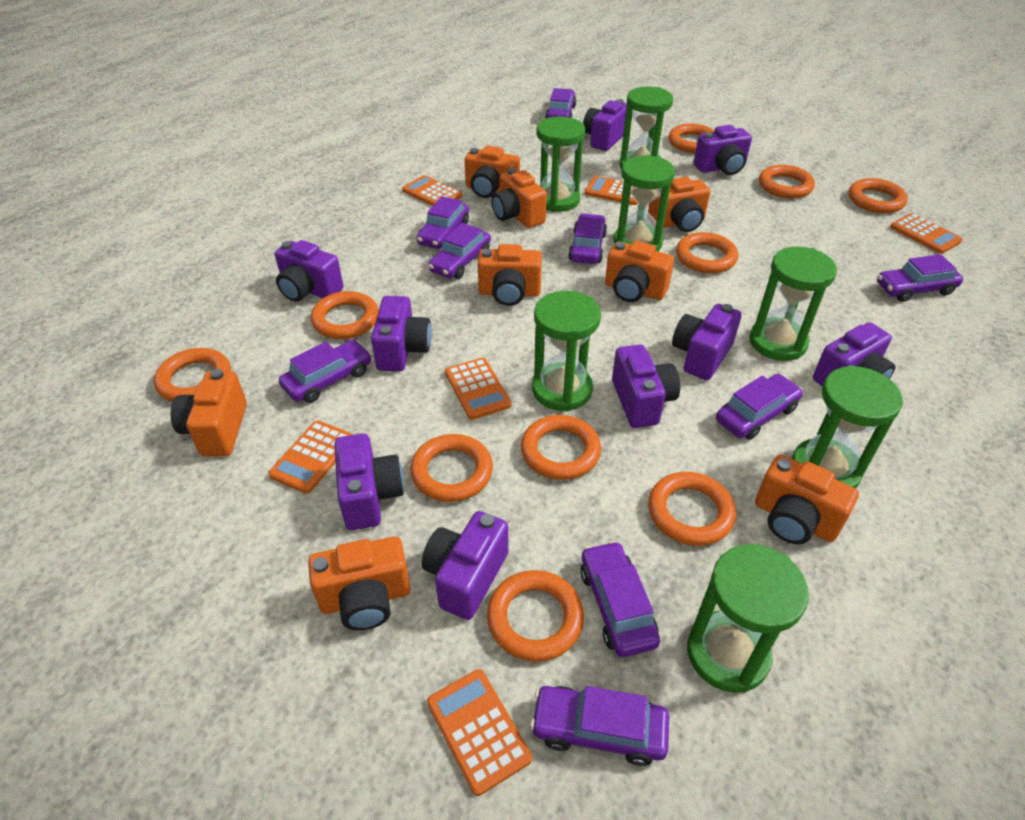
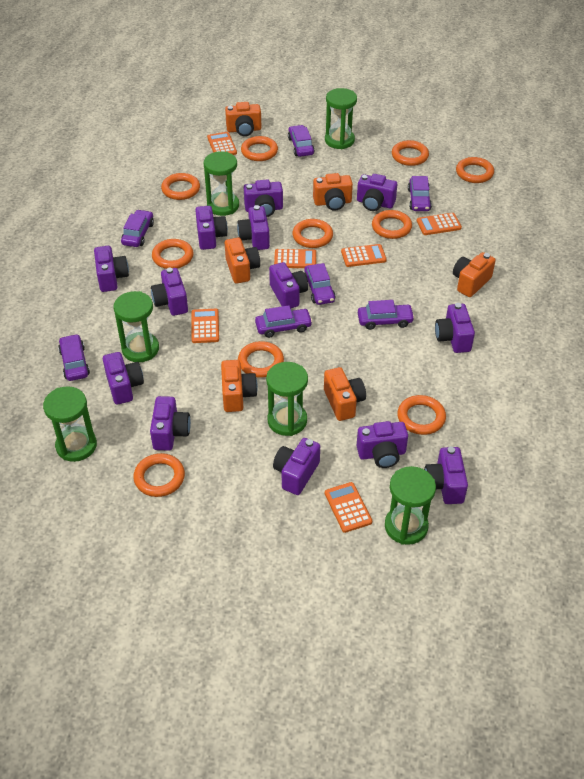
green hourglass: 7 -> 6
orange camera: 8 -> 6
purple camera: 9 -> 13
purple car: 9 -> 7

